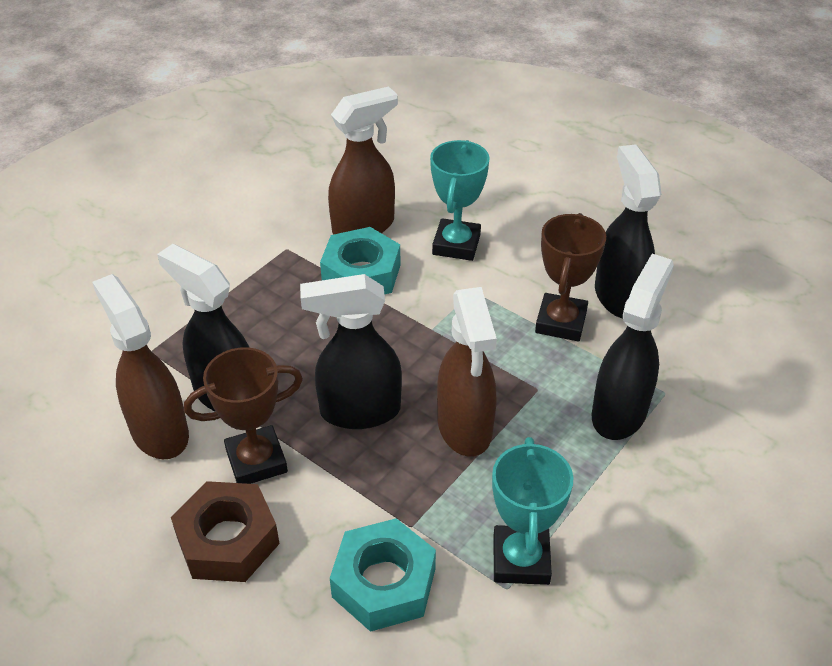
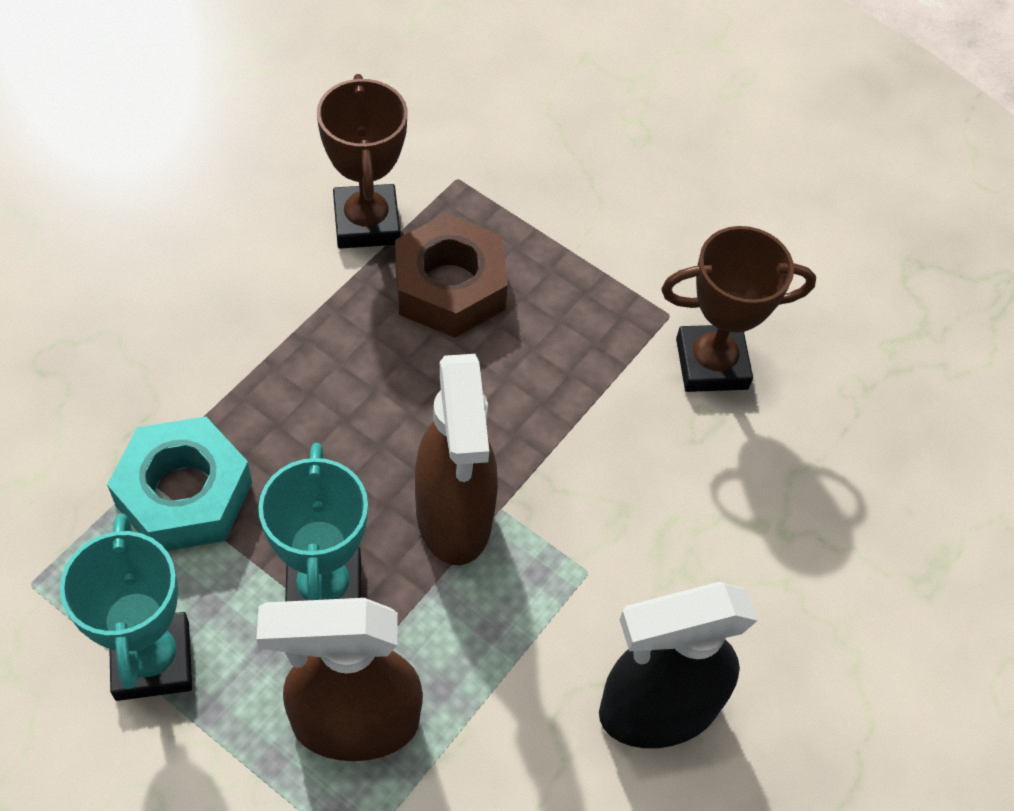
black spray bottle: 4 -> 1
brown spray bottle: 3 -> 2
turquoise nut: 2 -> 1

